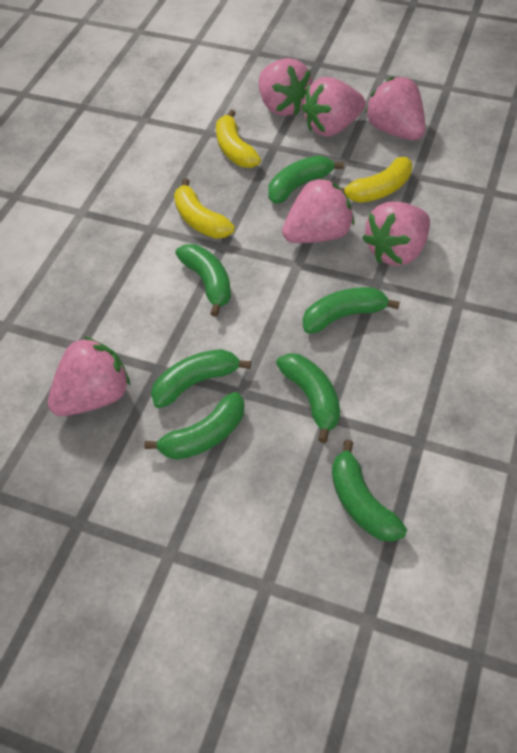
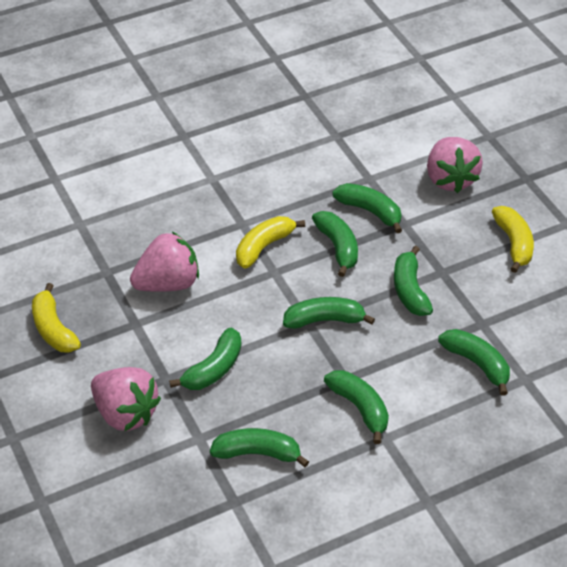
green banana: 7 -> 8
pink strawberry: 6 -> 3

